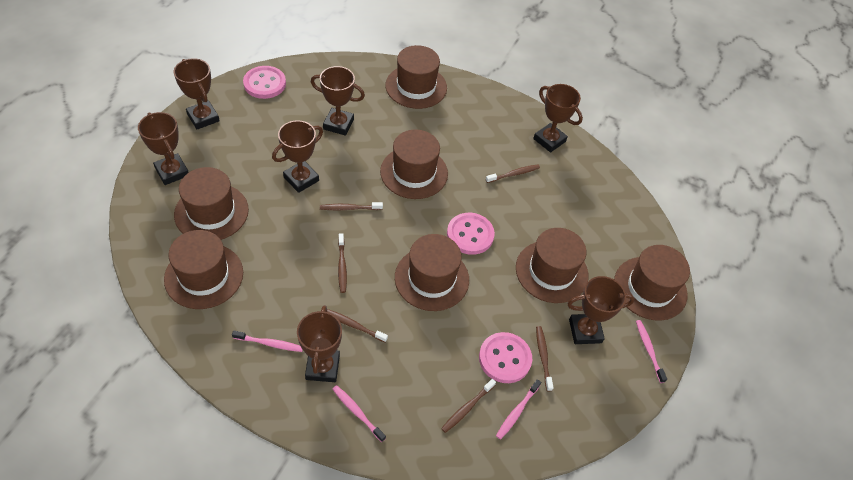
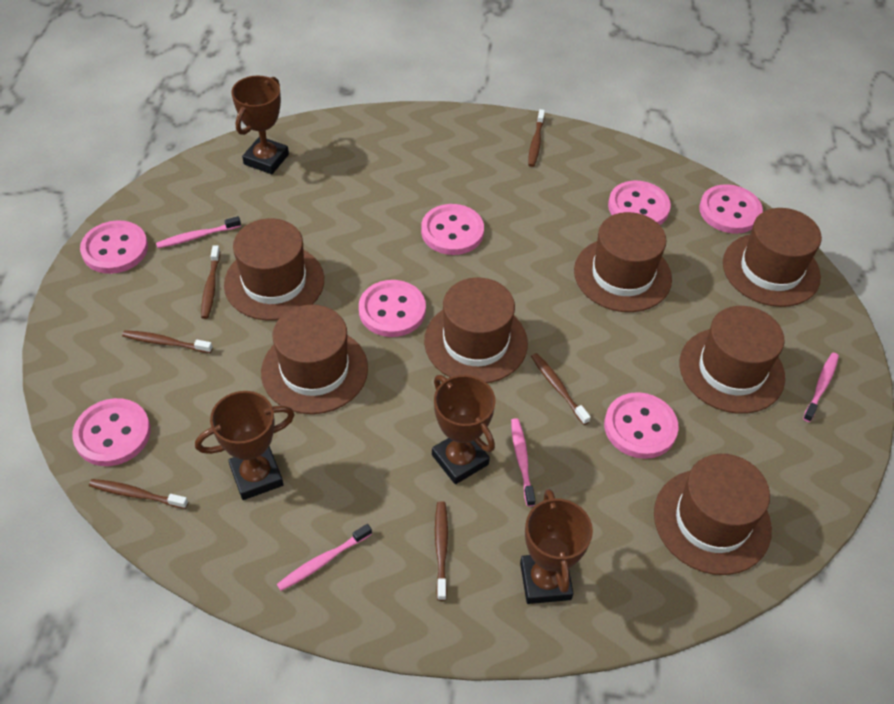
brown trophy: 7 -> 4
pink button: 3 -> 7

